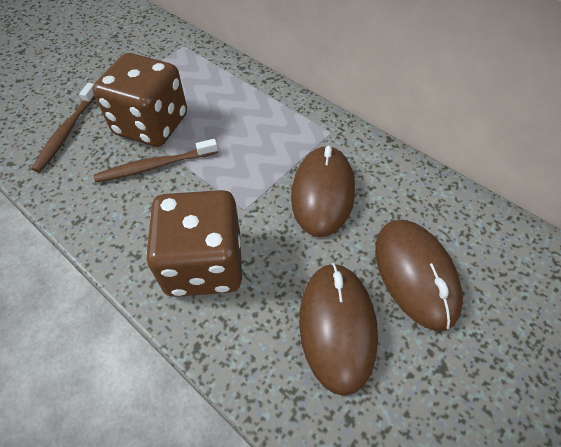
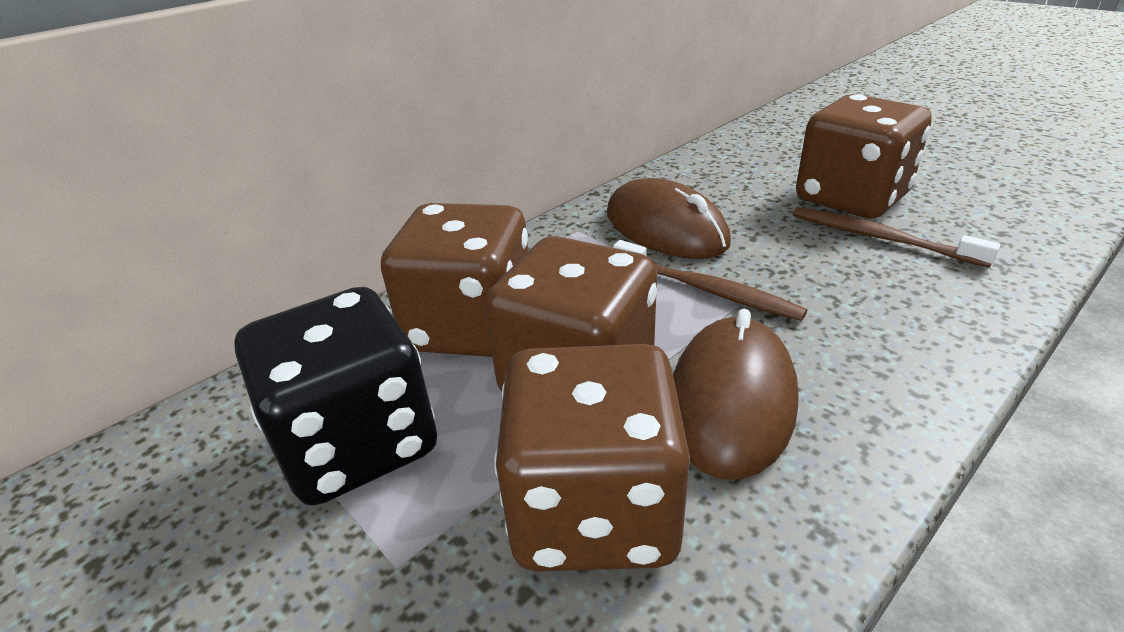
black dice: 0 -> 1
brown dice: 2 -> 4
brown mouse: 3 -> 2

